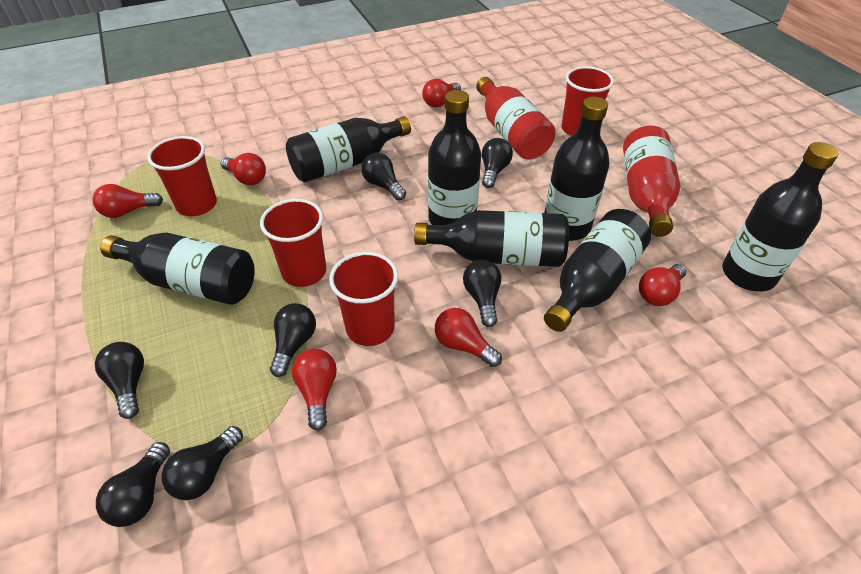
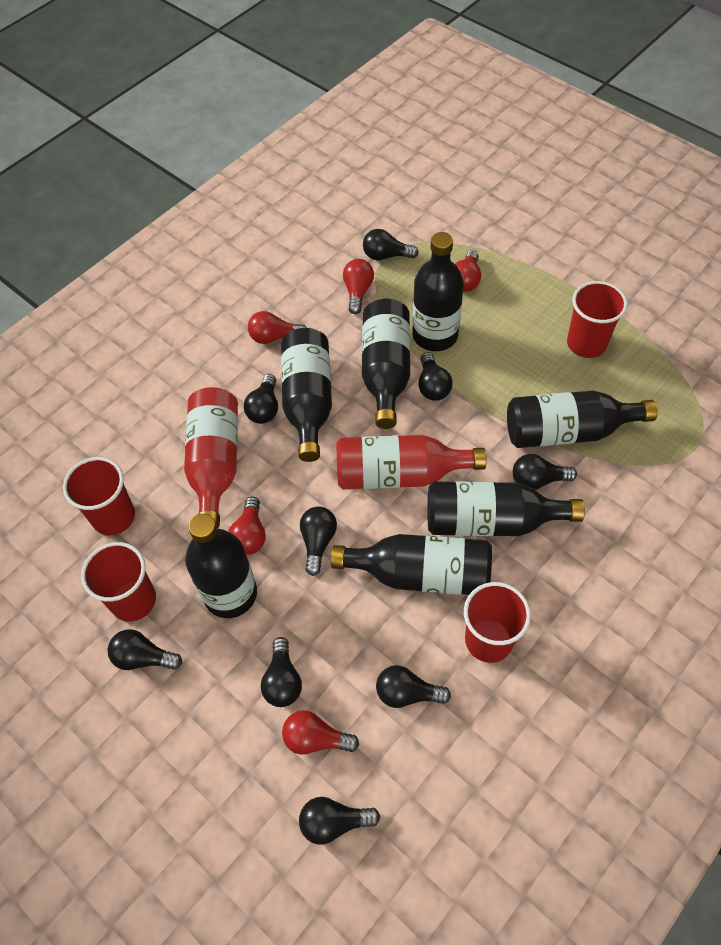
black light bulb: 7 -> 9
red light bulb: 6 -> 5

